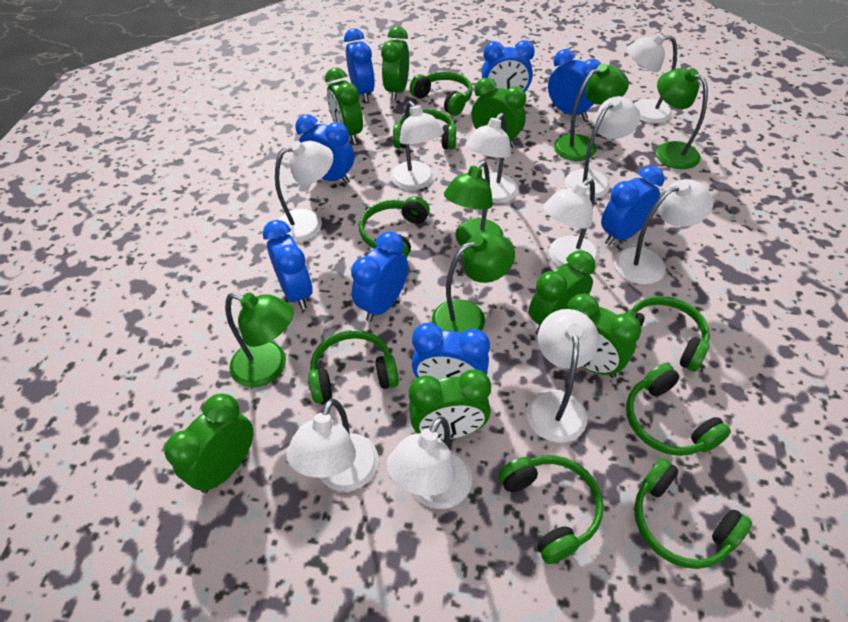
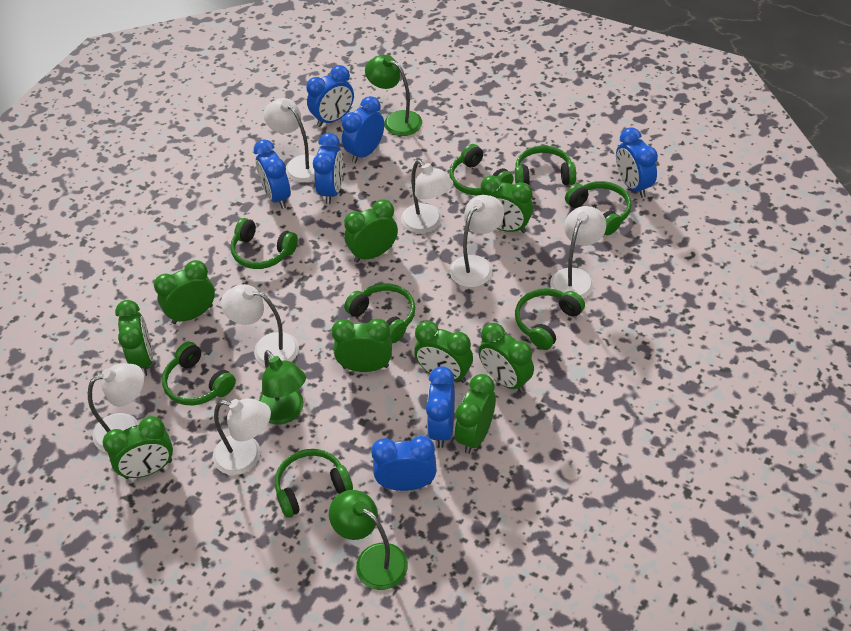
blue clock: 8 -> 7
green clock: 7 -> 9
green lamp: 5 -> 3
white lamp: 10 -> 7

